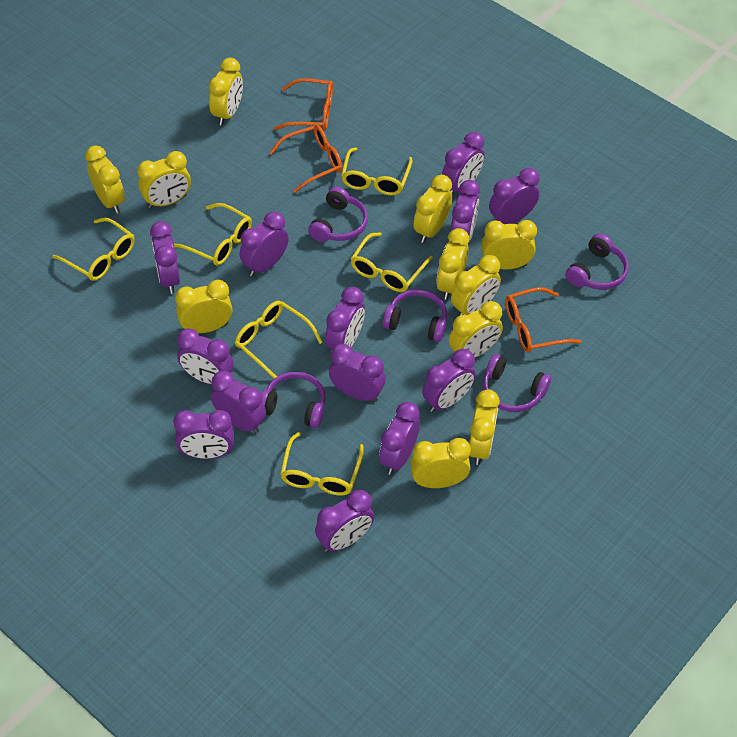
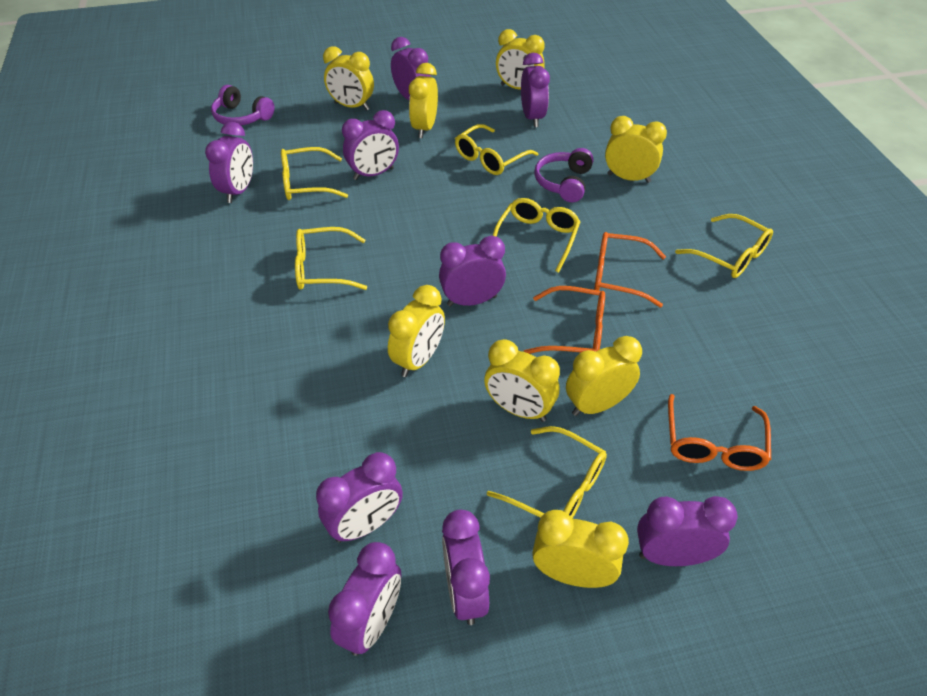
purple clock: 13 -> 9
purple headphones: 5 -> 2
yellow clock: 11 -> 8

